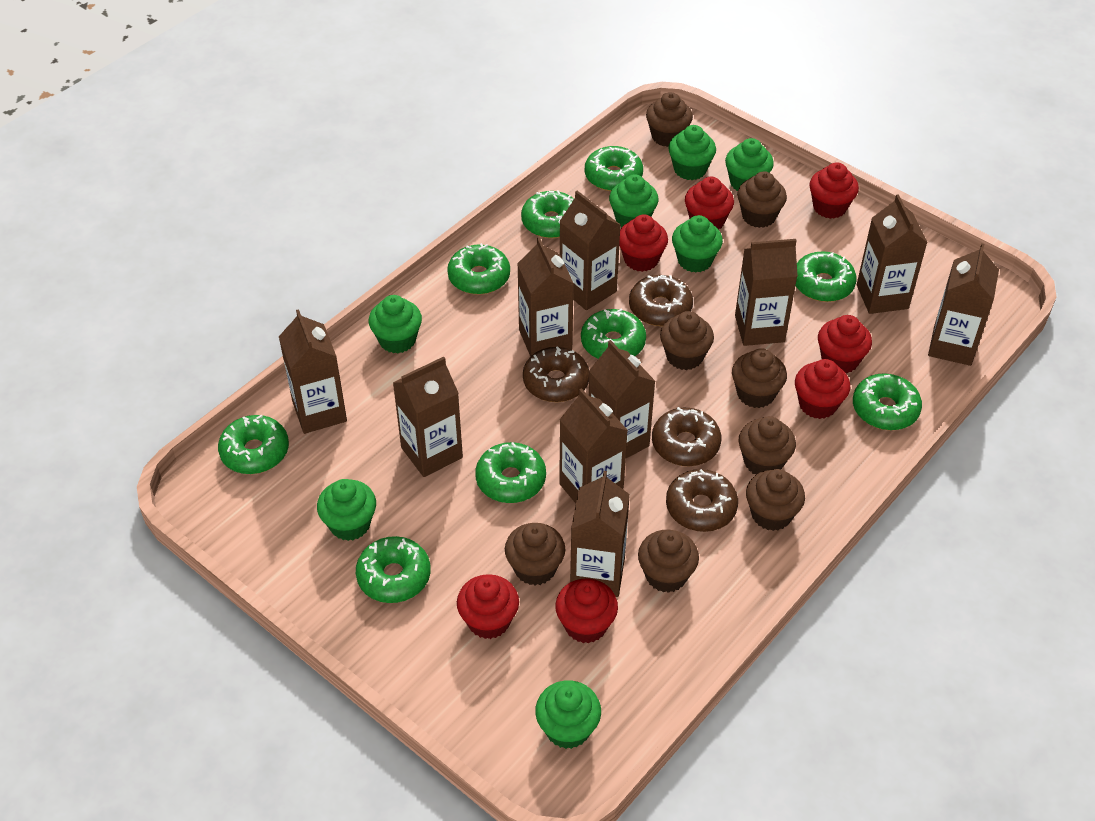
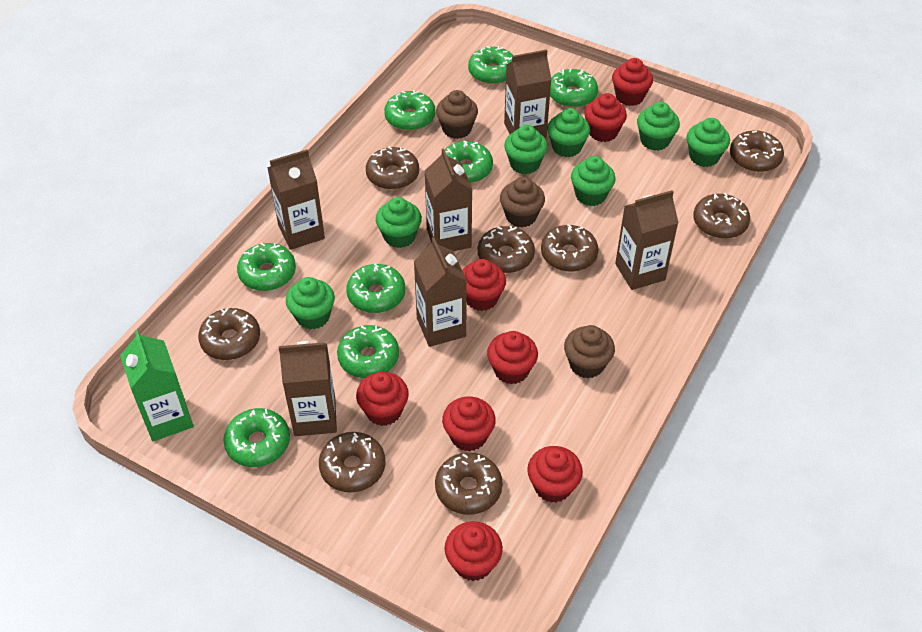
brown carton: 10 -> 6
brown cupcake: 8 -> 3
brown donut: 4 -> 8
green carton: 0 -> 1
green donut: 9 -> 8
red cupcake: 7 -> 8

